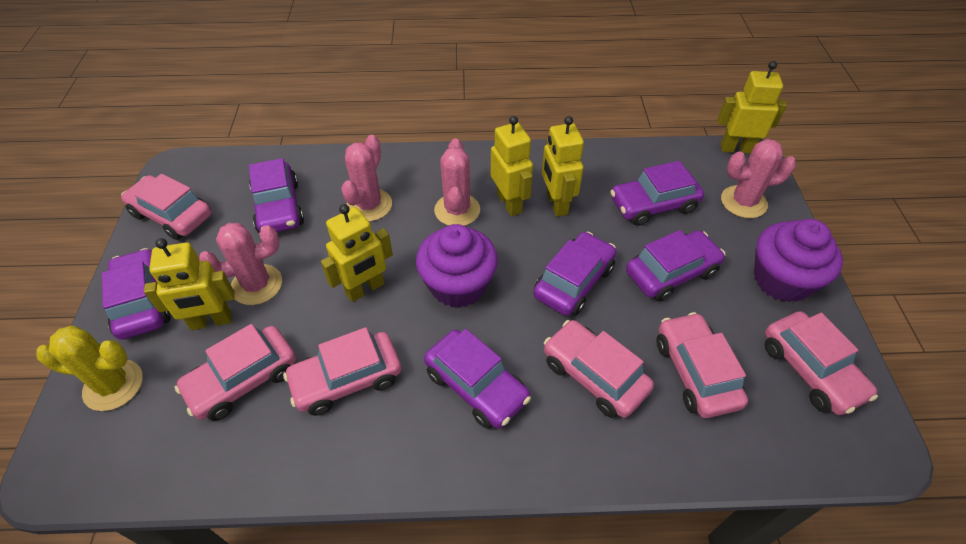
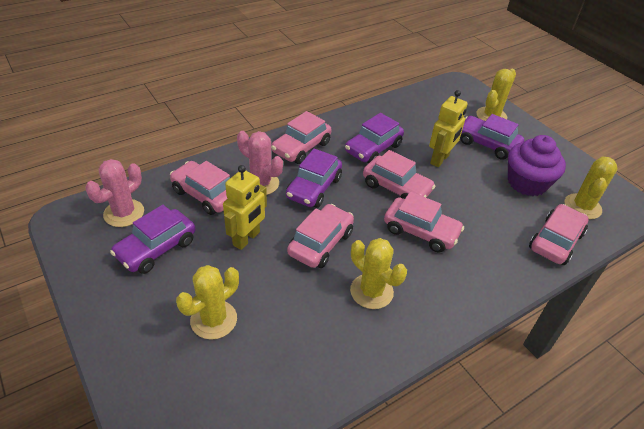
pink cactus: 4 -> 2
purple car: 6 -> 4
purple cupcake: 2 -> 1
yellow cactus: 1 -> 4
yellow robot: 5 -> 2

